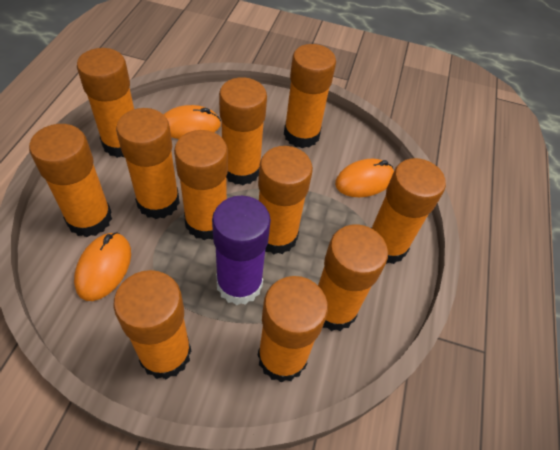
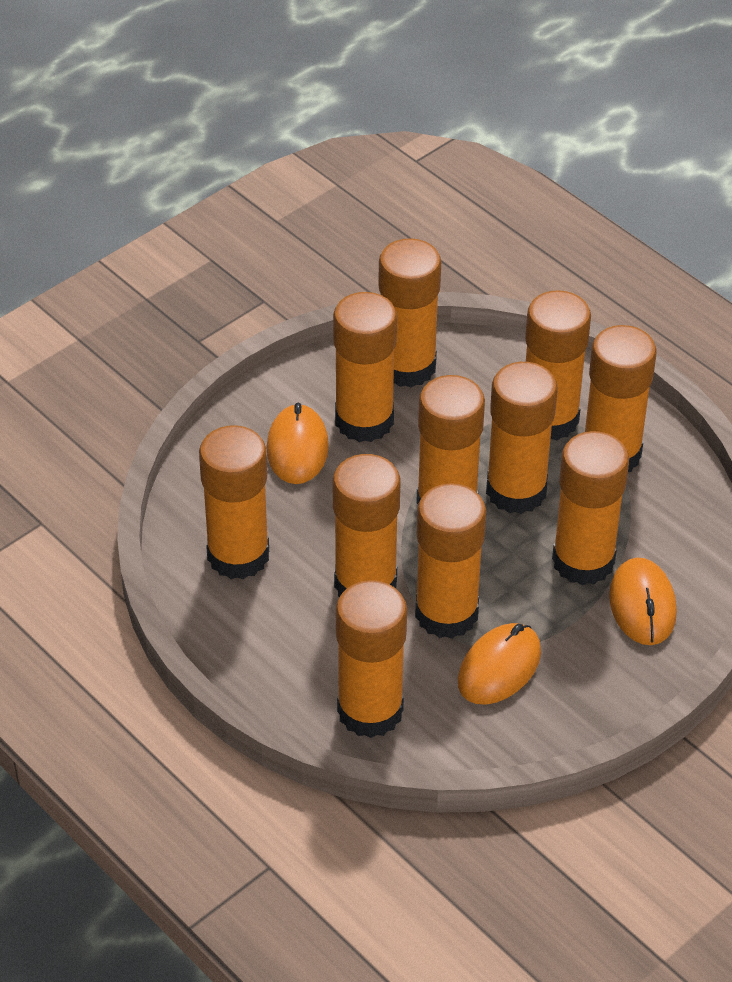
purple glue stick: 1 -> 0

